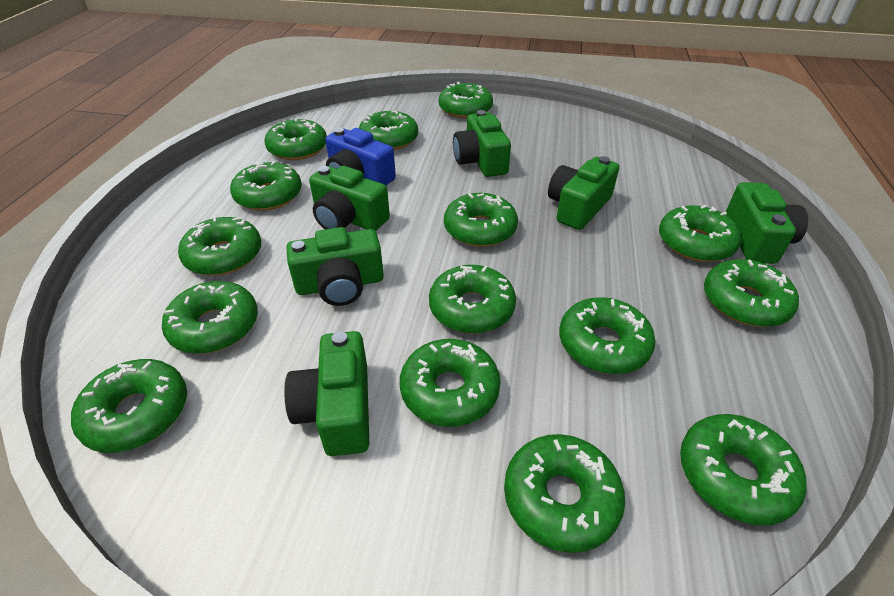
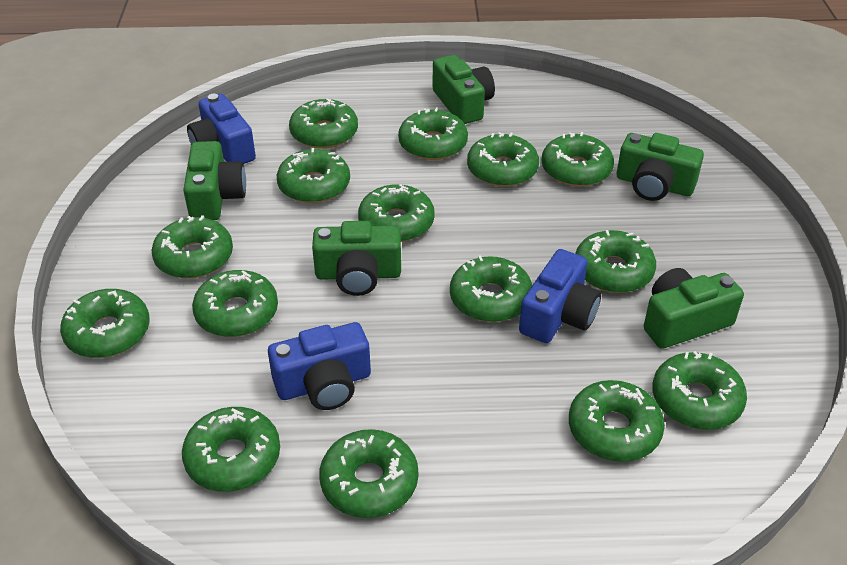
blue camera: 1 -> 3
green camera: 6 -> 5

